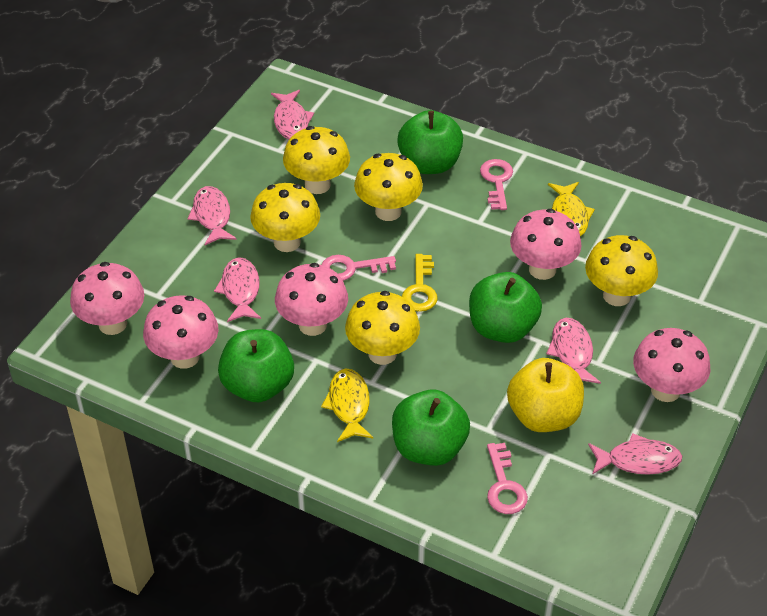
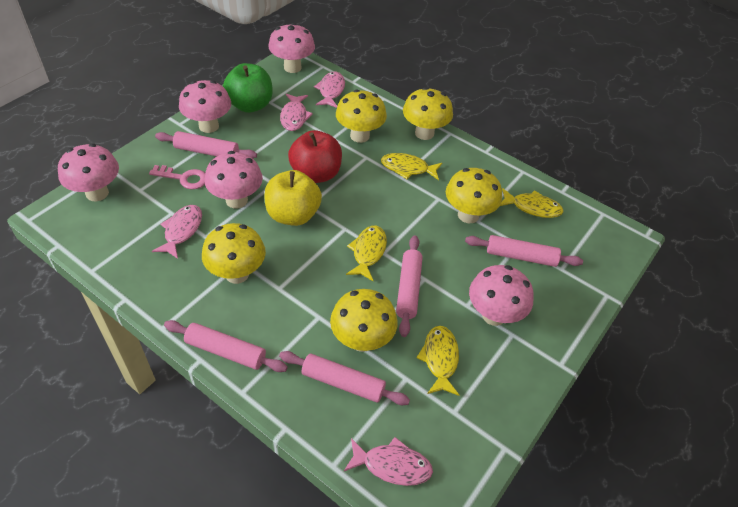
green apple: 4 -> 1
pink fish: 5 -> 4
pink key: 3 -> 1
pink rolling pin: 0 -> 5
red apple: 0 -> 1
yellow fish: 2 -> 4
yellow key: 1 -> 0

